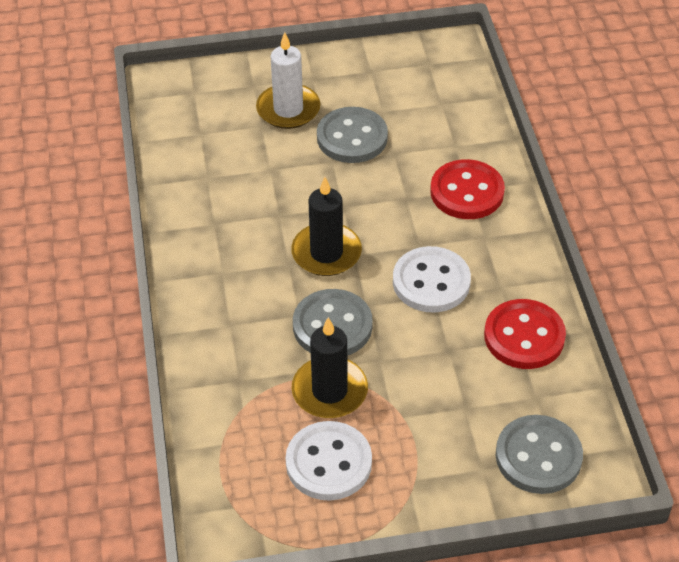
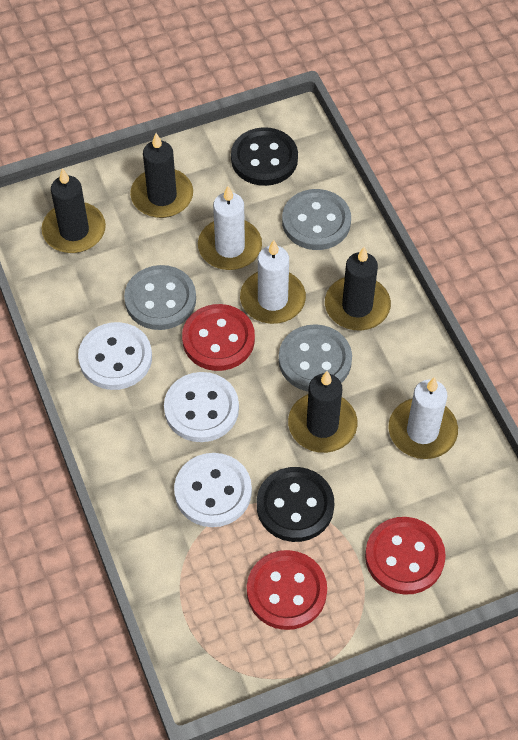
black button: 0 -> 2
black candle: 2 -> 4
red button: 2 -> 3
white button: 2 -> 3
white candle: 1 -> 3

